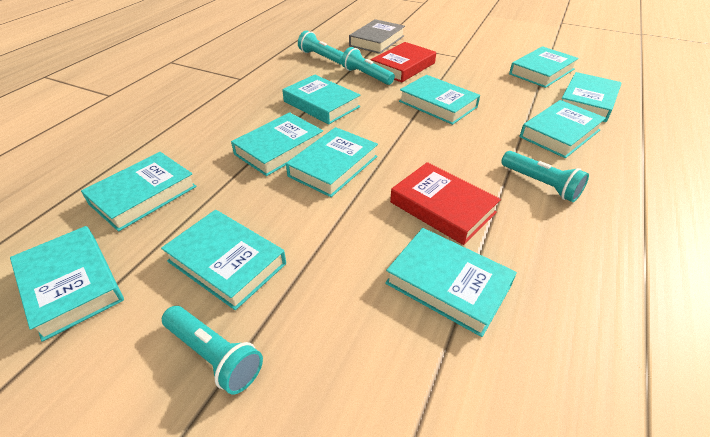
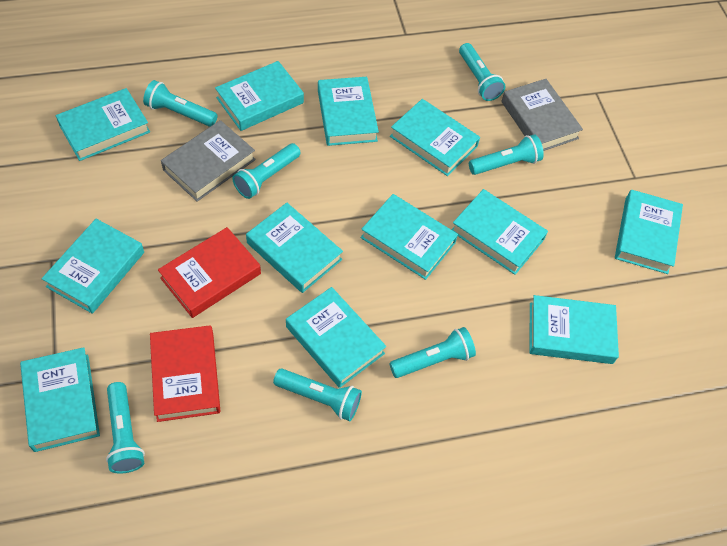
grey book: 1 -> 2
turquoise book: 11 -> 12
turquoise flashlight: 4 -> 7

